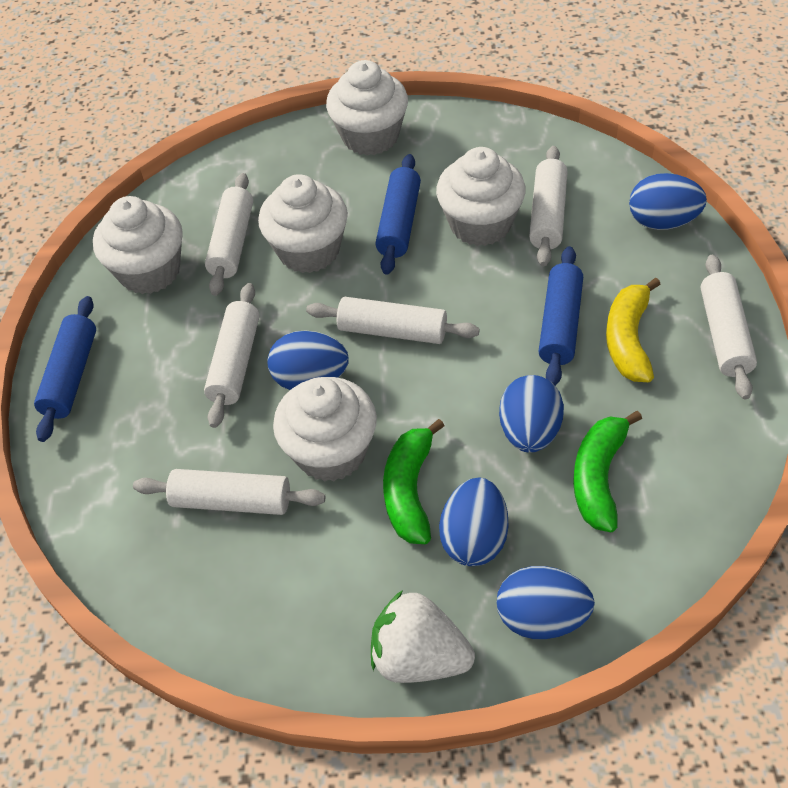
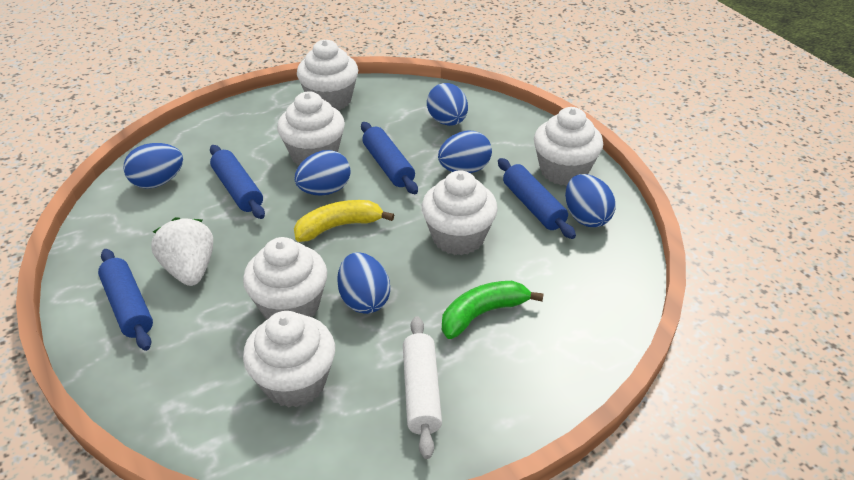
blue egg: 5 -> 6
blue rolling pin: 3 -> 4
green banana: 2 -> 1
white cupcake: 5 -> 6
white rolling pin: 6 -> 1

